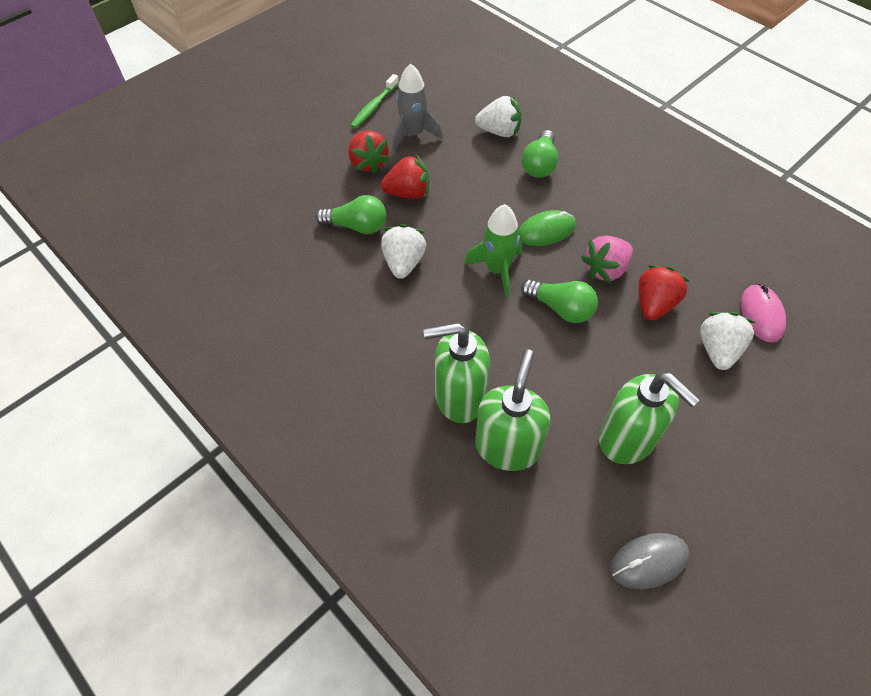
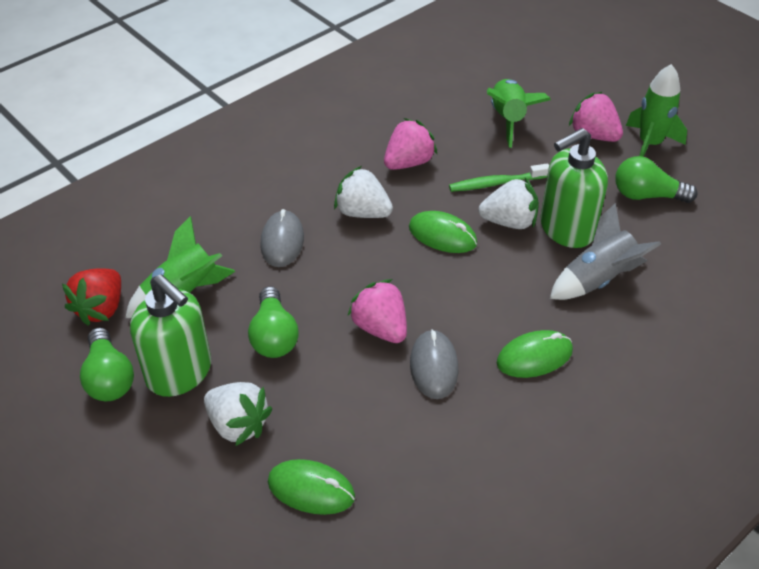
green mouse: 1 -> 3
green rocket: 1 -> 3
green soap dispenser: 3 -> 2
grey mouse: 1 -> 2
pink mouse: 1 -> 0
pink strawberry: 1 -> 3
red strawberry: 3 -> 1

